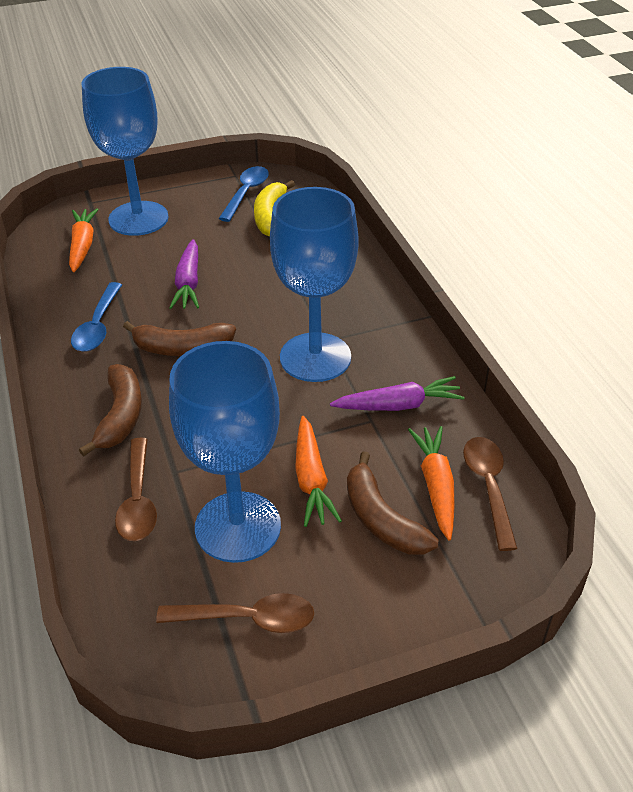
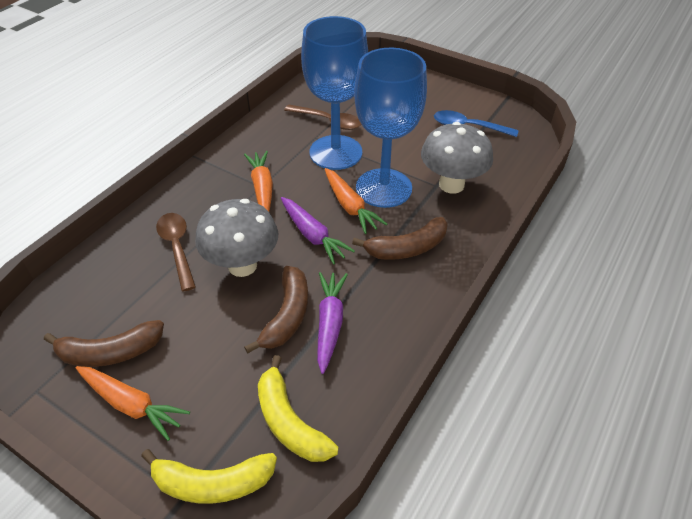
blue goblet: 3 -> 2
blue spoon: 2 -> 1
brown spoon: 3 -> 2
grey mushroom: 0 -> 2
yellow banana: 1 -> 2

